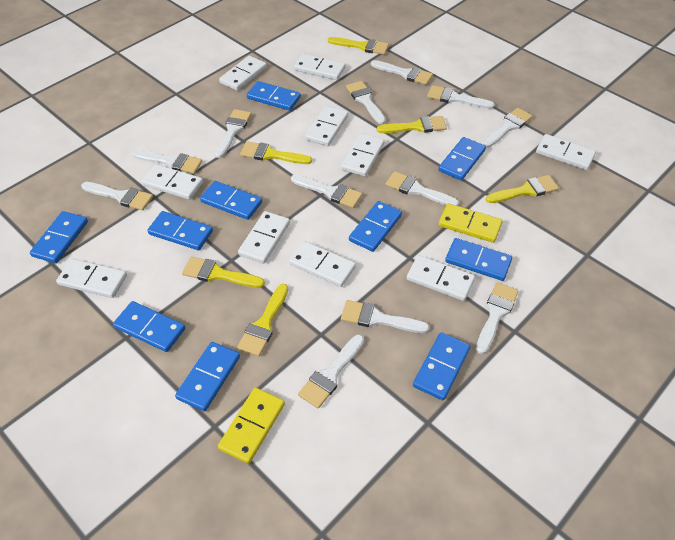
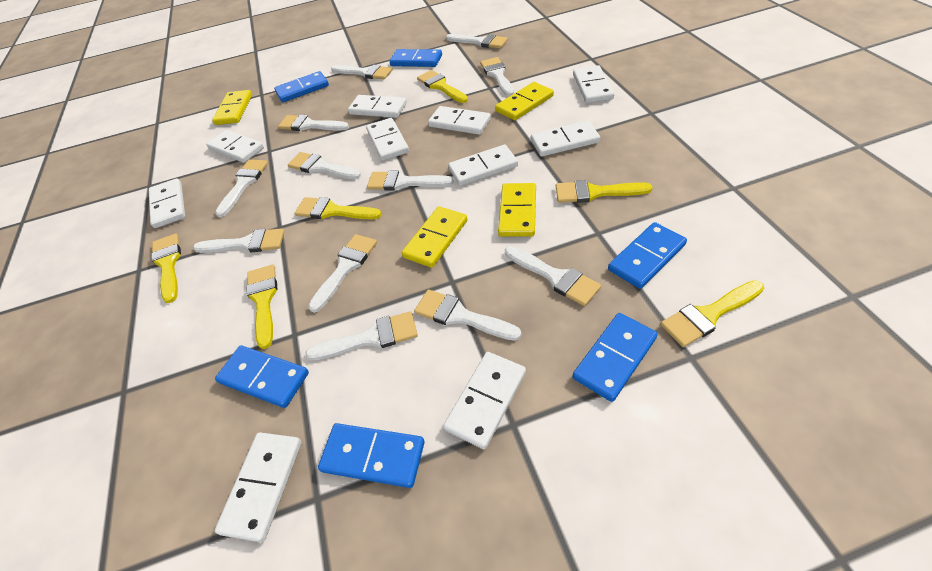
blue domino: 10 -> 6
yellow domino: 2 -> 4

